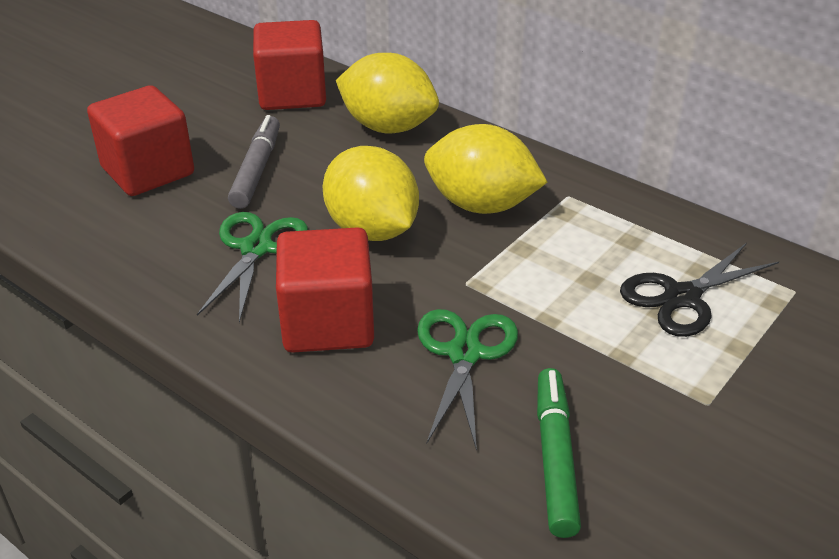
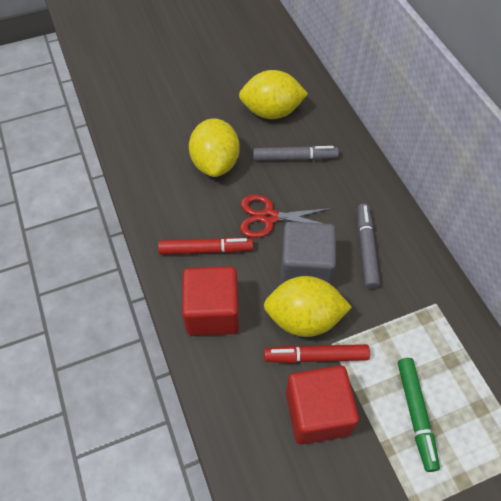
black scissors: 1 -> 0
green scissors: 2 -> 0
grey cube: 0 -> 1
grey marker: 1 -> 2
red cube: 3 -> 2
red marker: 0 -> 2
red scissors: 0 -> 1

